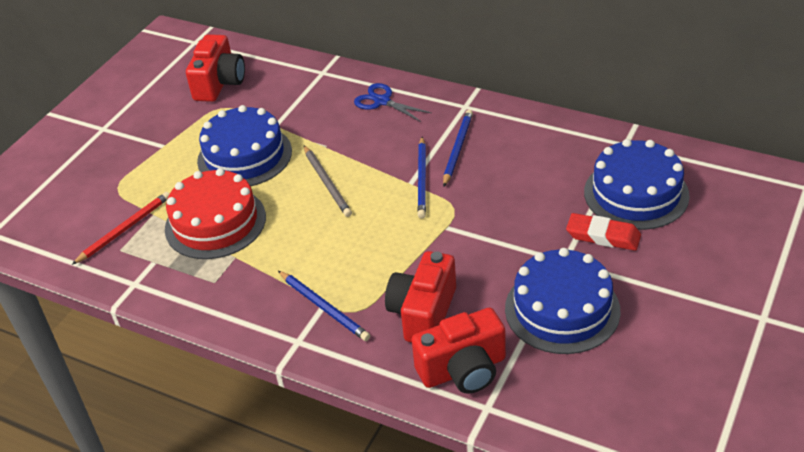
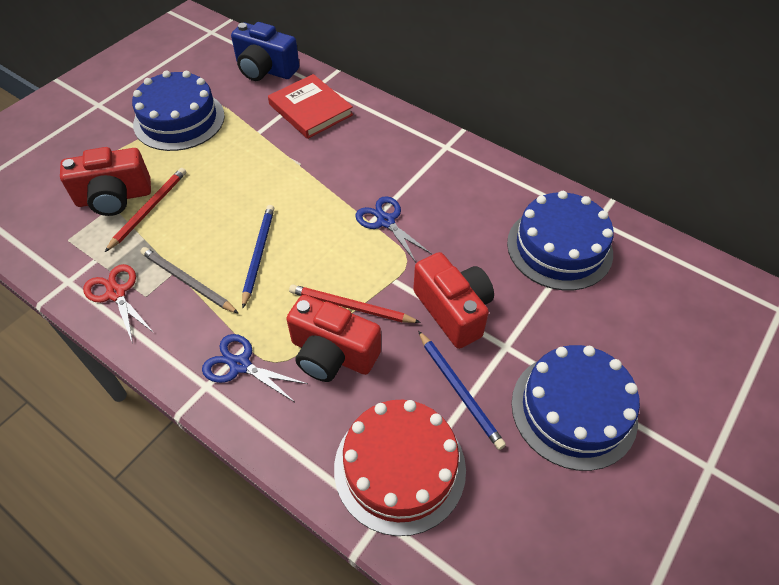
blue camera: 0 -> 1
blue pencil: 3 -> 2
blue scissors: 1 -> 2
red book: 0 -> 1
red eraser: 1 -> 0
red pencil: 1 -> 2
red scissors: 0 -> 1

